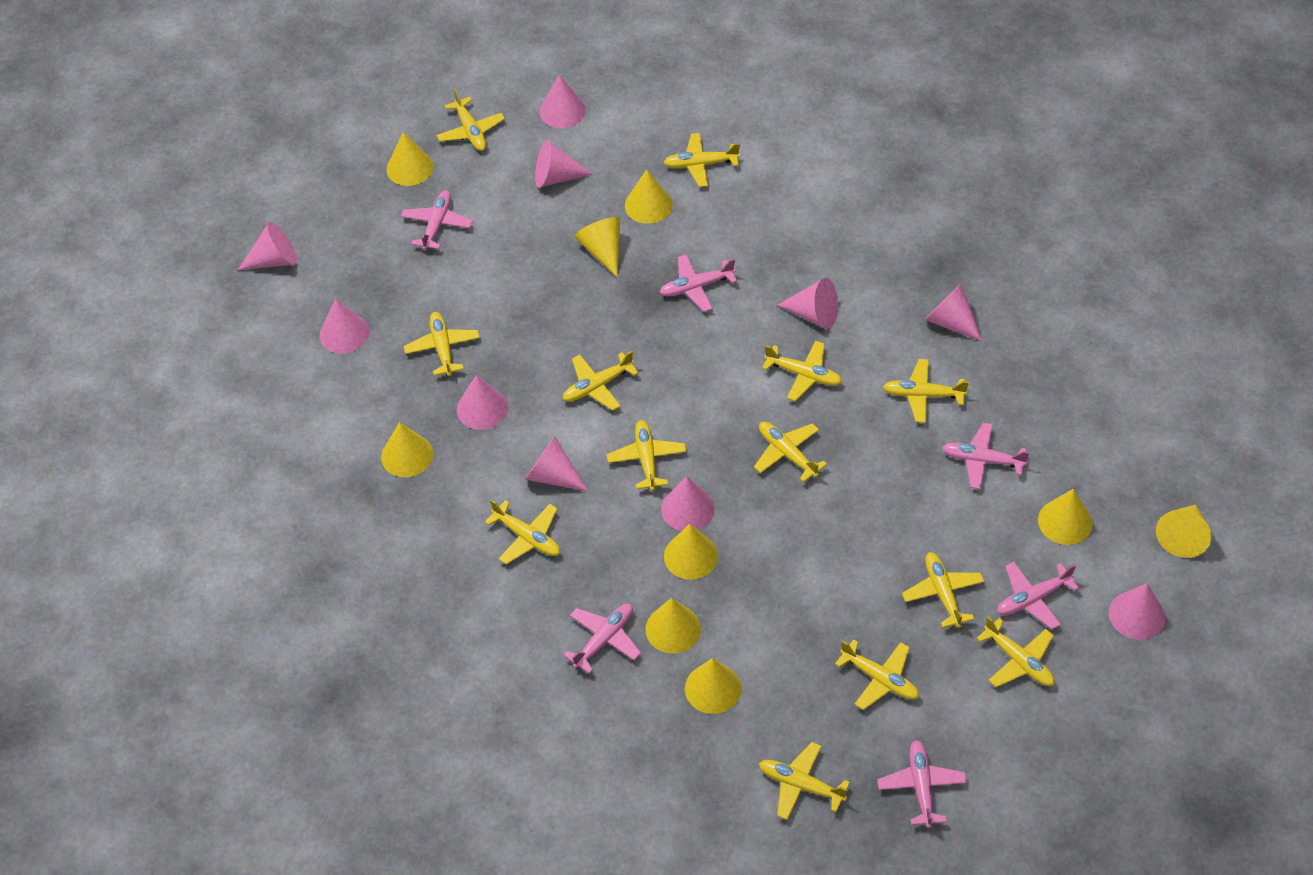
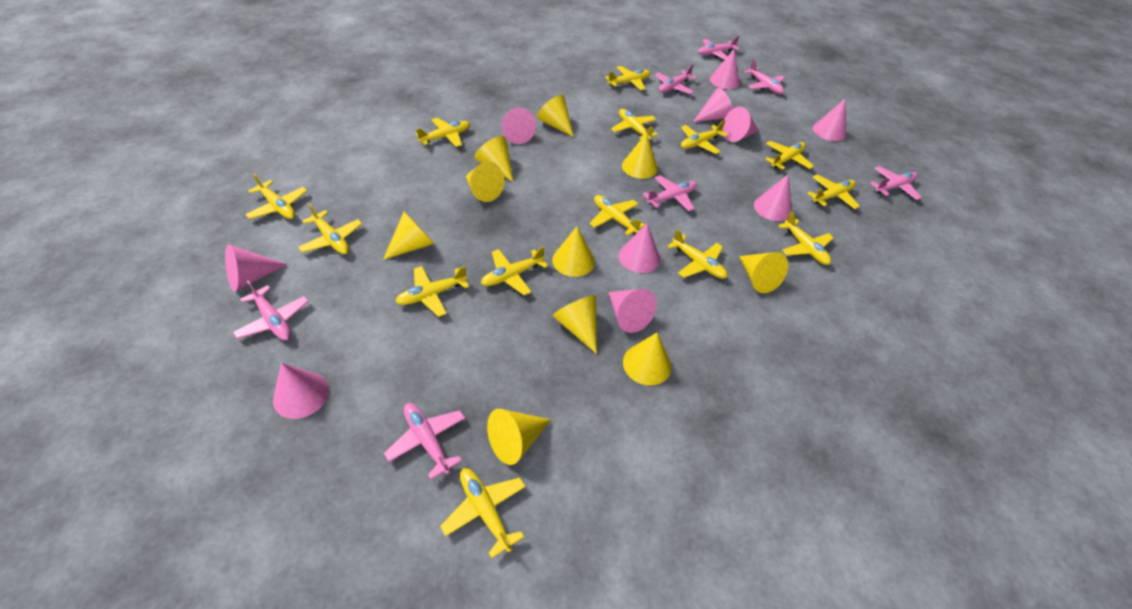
pink plane: 6 -> 7
yellow cone: 9 -> 10
yellow plane: 13 -> 14

